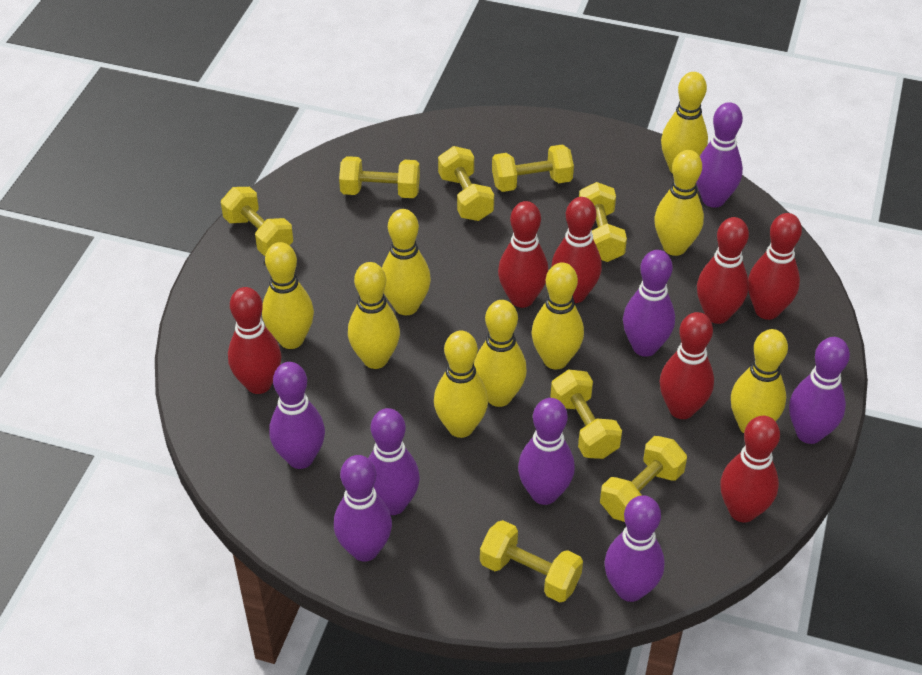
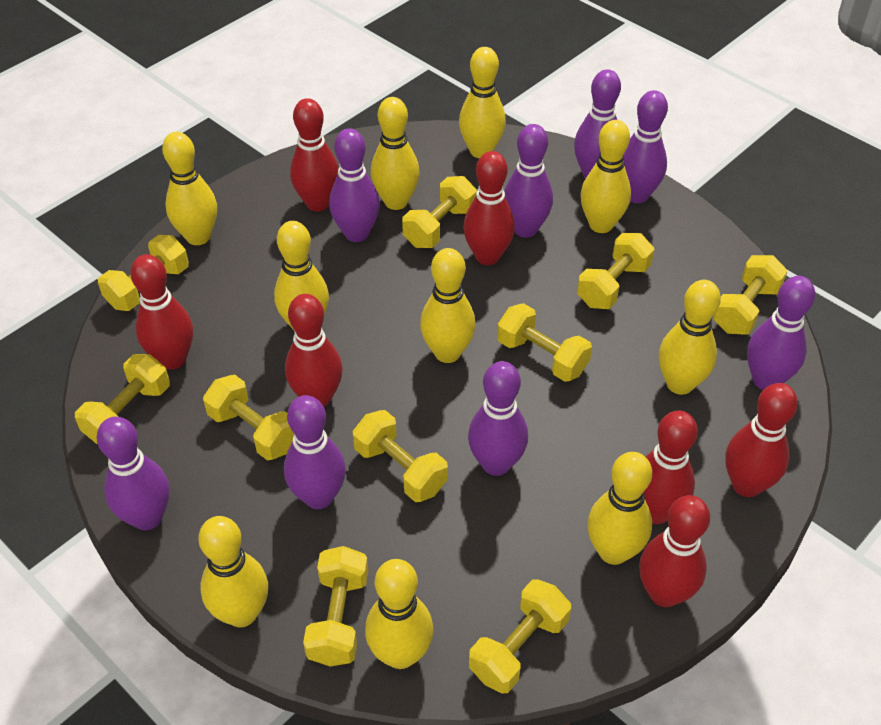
yellow bowling pin: 9 -> 10
yellow dumbbell: 8 -> 10

